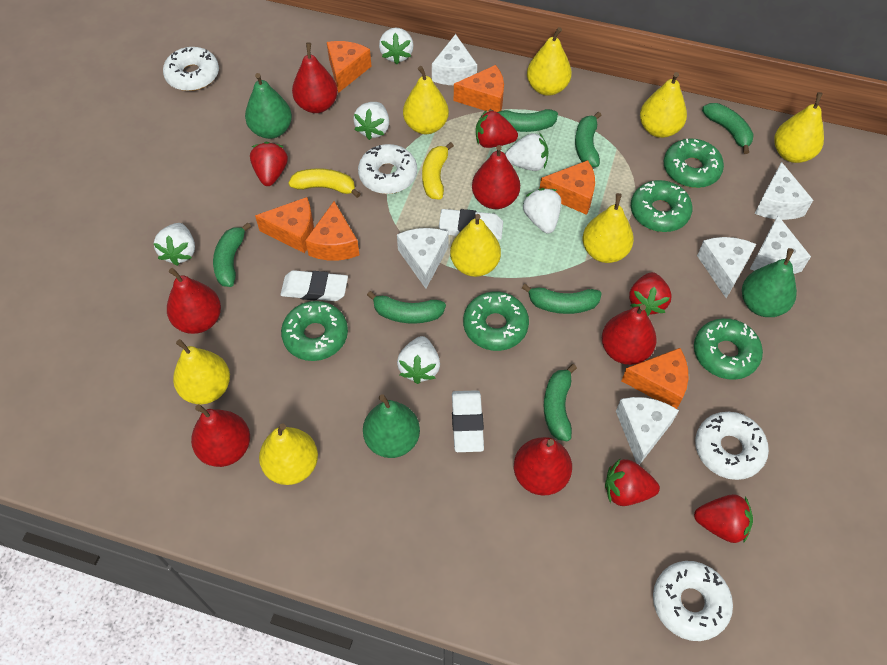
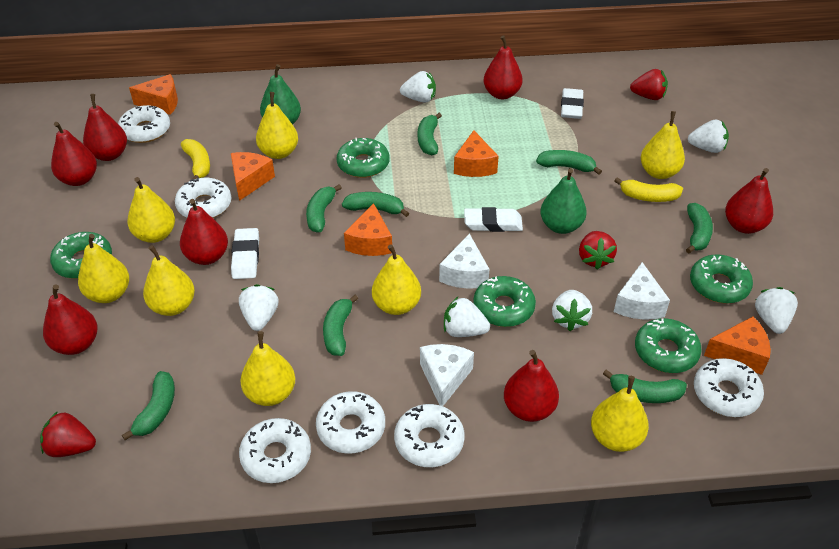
green banana: 7 -> 8
green pear: 3 -> 2
orange cheese: 6 -> 5
red pear: 6 -> 7
red strawberry: 5 -> 3
white cheese: 6 -> 3
white donut: 4 -> 6

